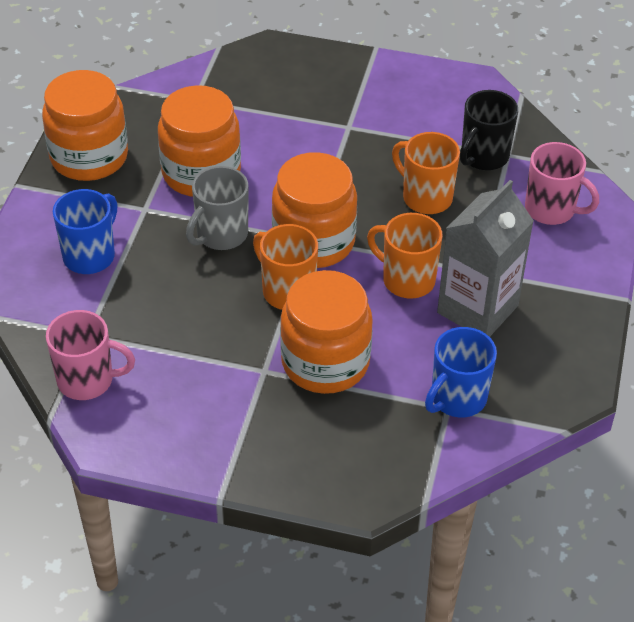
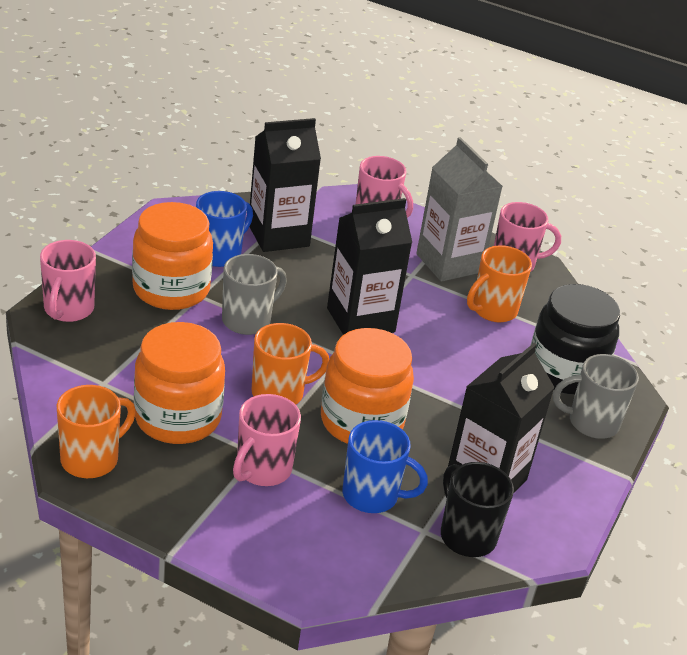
black carton: 0 -> 3
black jar: 0 -> 1
grey mug: 1 -> 2
orange jar: 4 -> 3
pink mug: 2 -> 4

